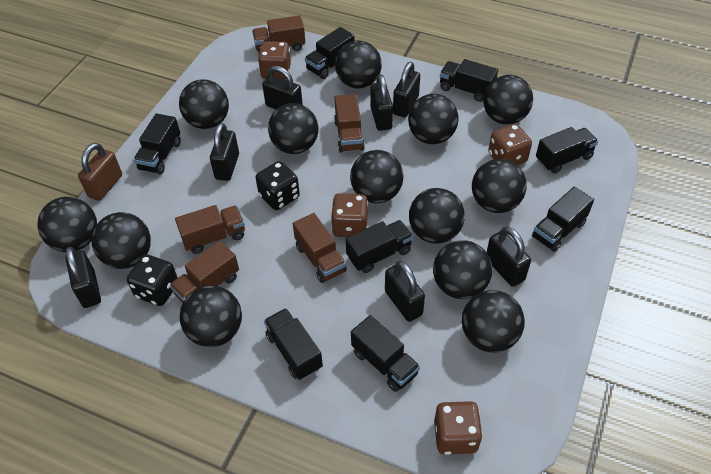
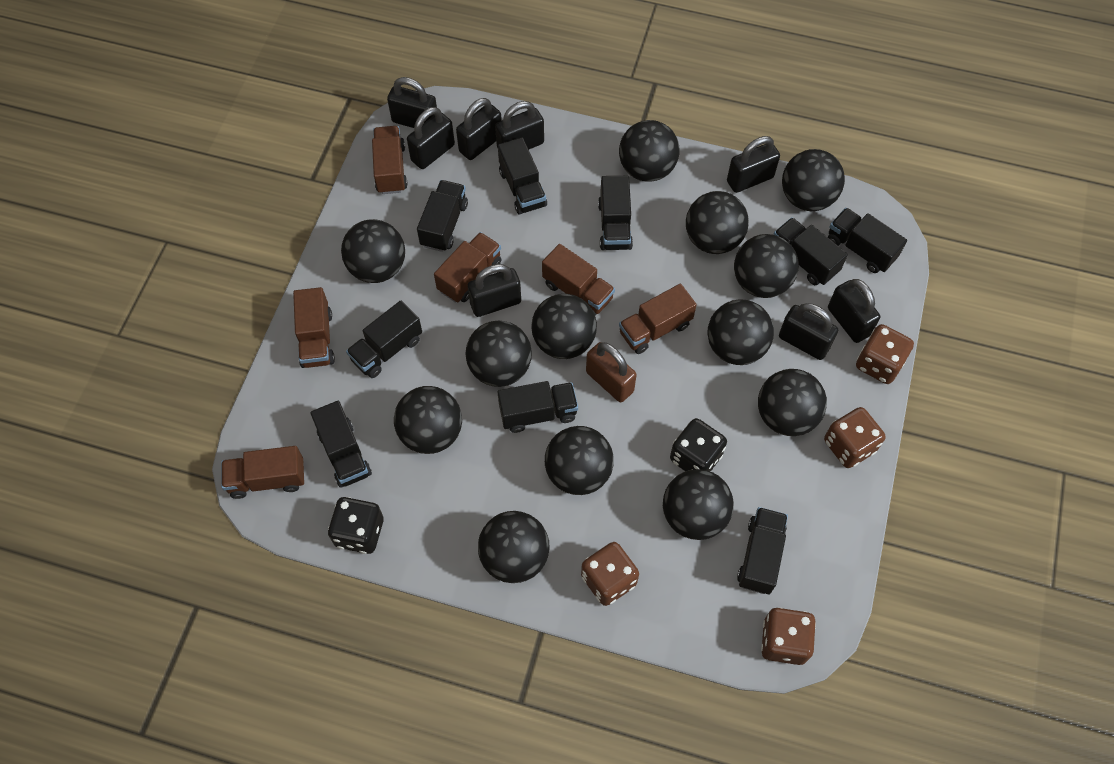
black padlock: 7 -> 8
black truck: 8 -> 9
brown truck: 5 -> 6

